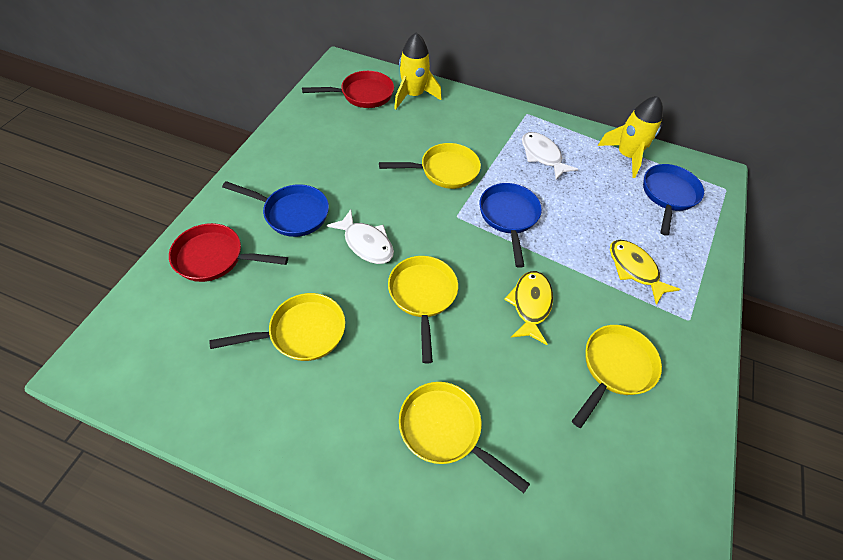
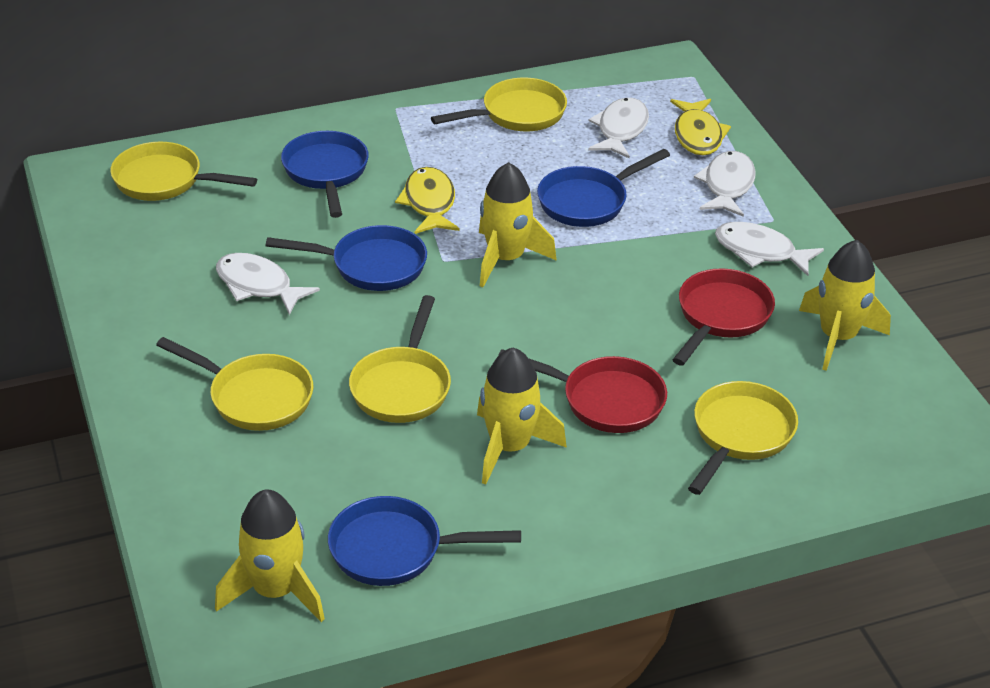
blue pan: 3 -> 4
white fish: 2 -> 4
yellow rocket: 2 -> 4

